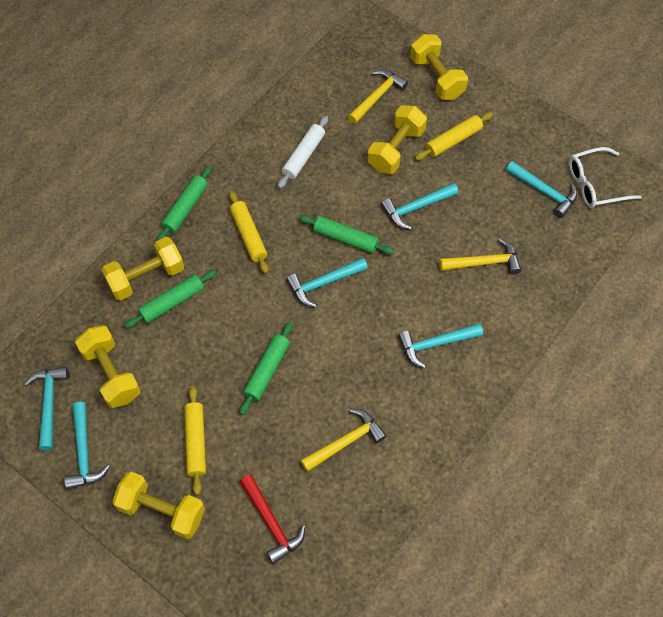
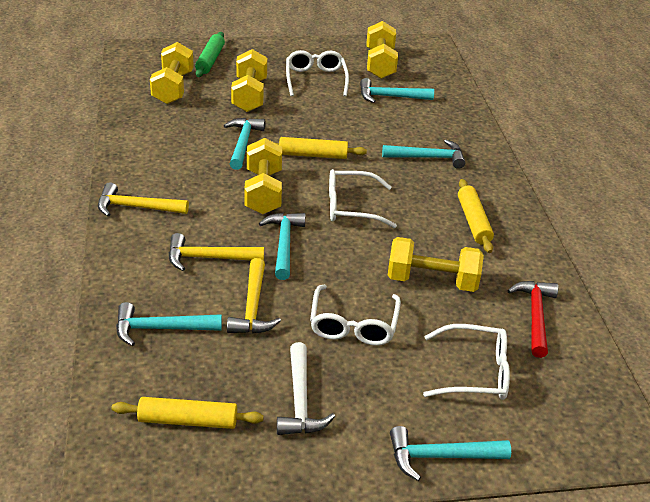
green rolling pin: 4 -> 1
white glasses: 1 -> 4
white hammer: 0 -> 1
white rolling pin: 1 -> 0

